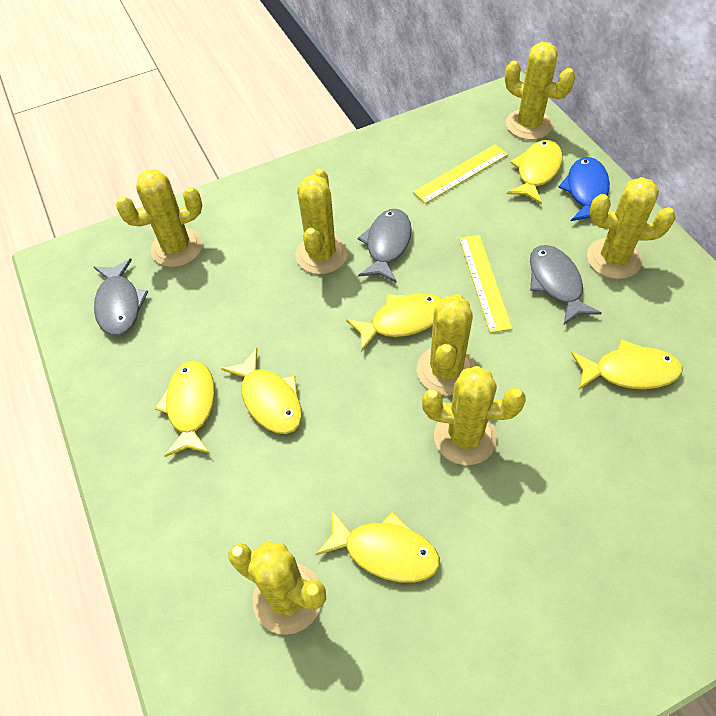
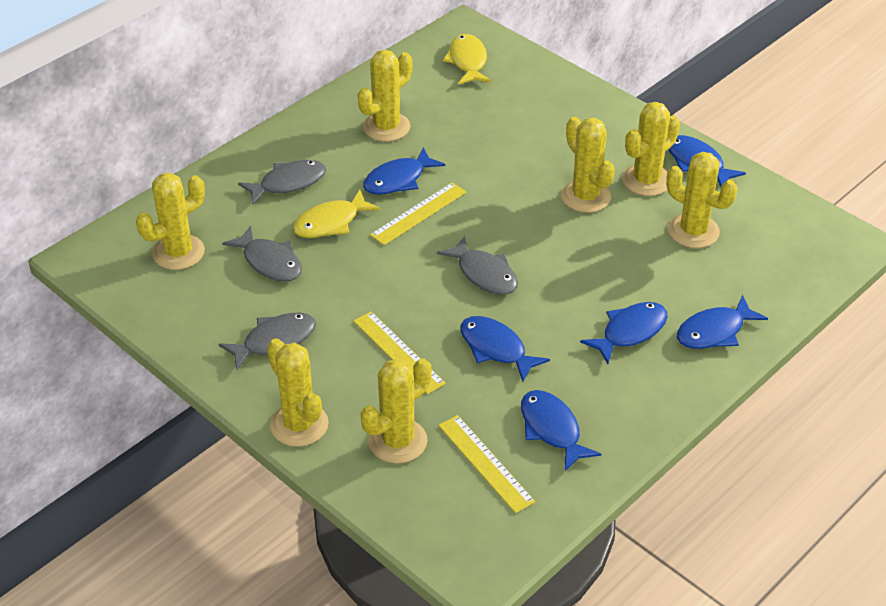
blue fish: 1 -> 6
grey fish: 3 -> 4
yellow fish: 6 -> 2
yellow ruler: 2 -> 3

